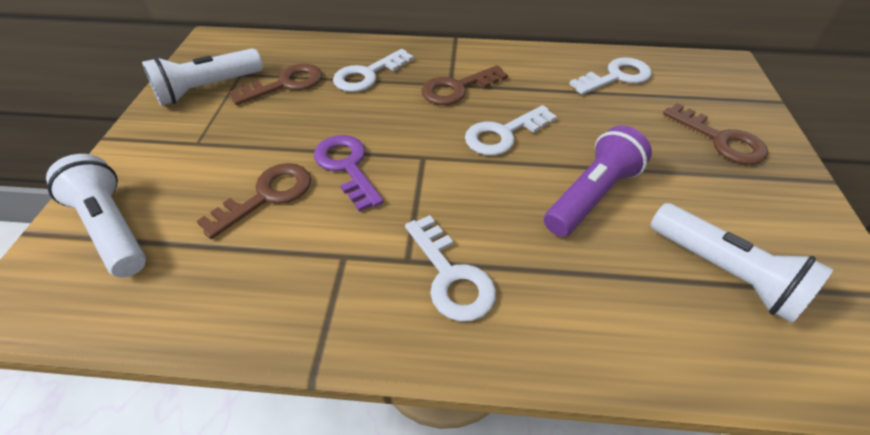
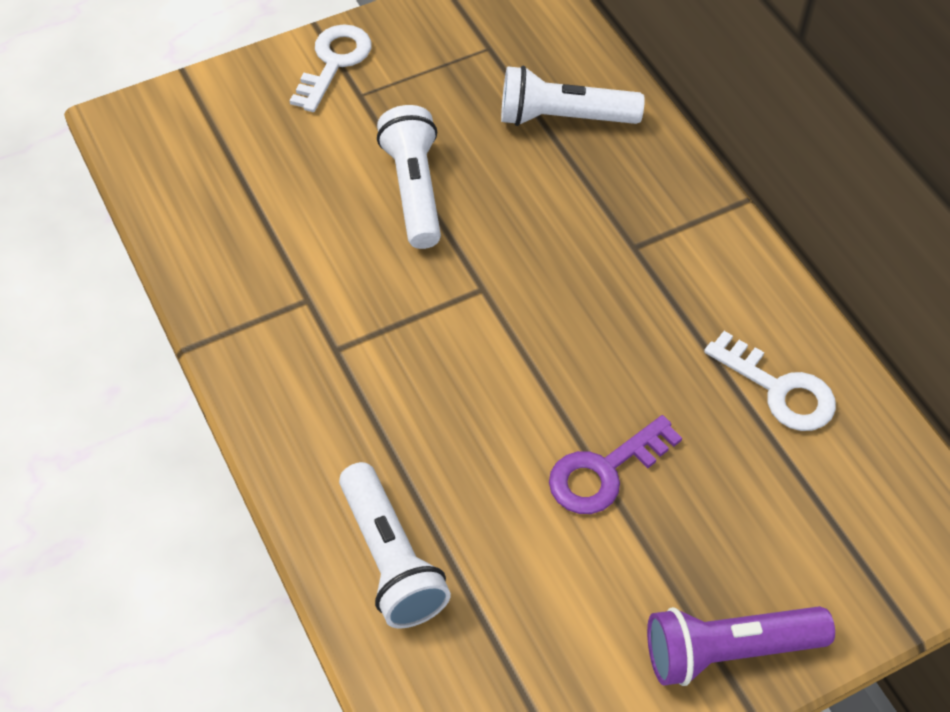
brown key: 4 -> 0
white key: 4 -> 2

